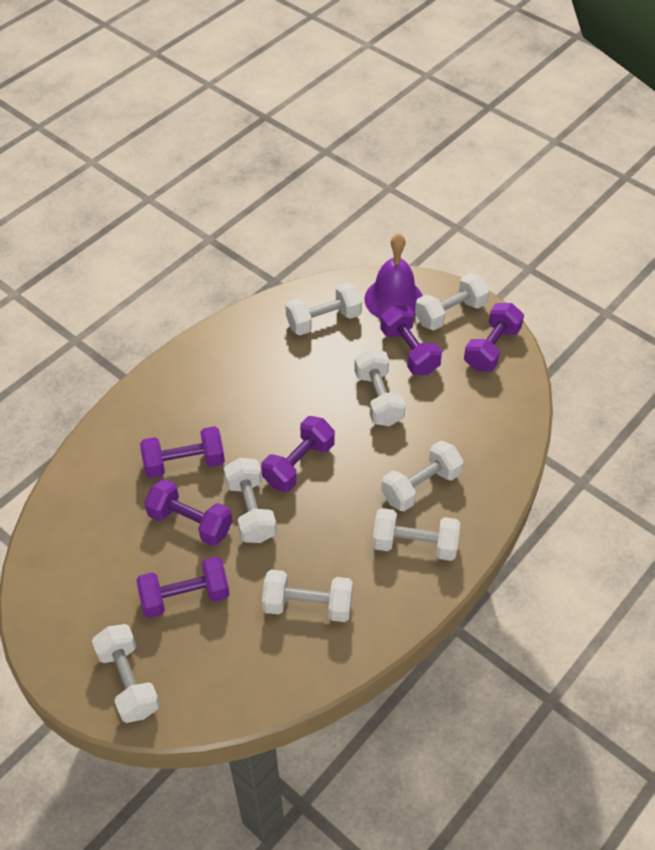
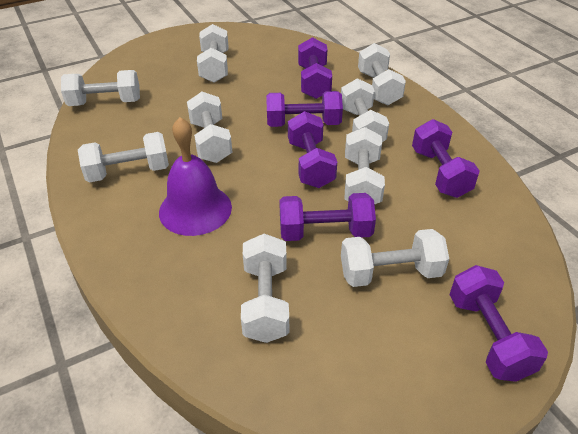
white dumbbell: 8 -> 9

